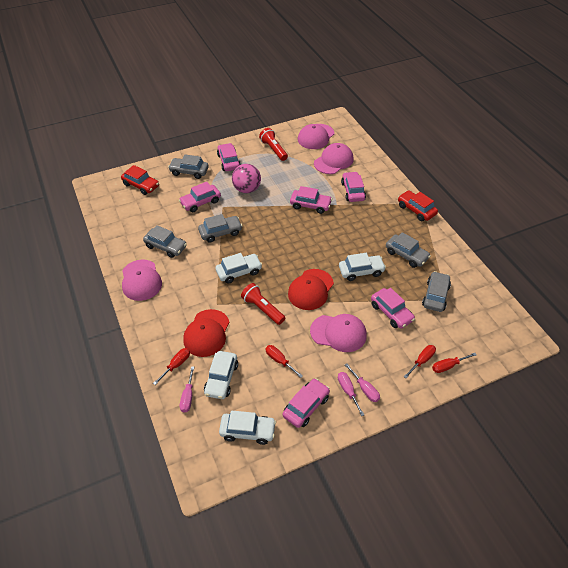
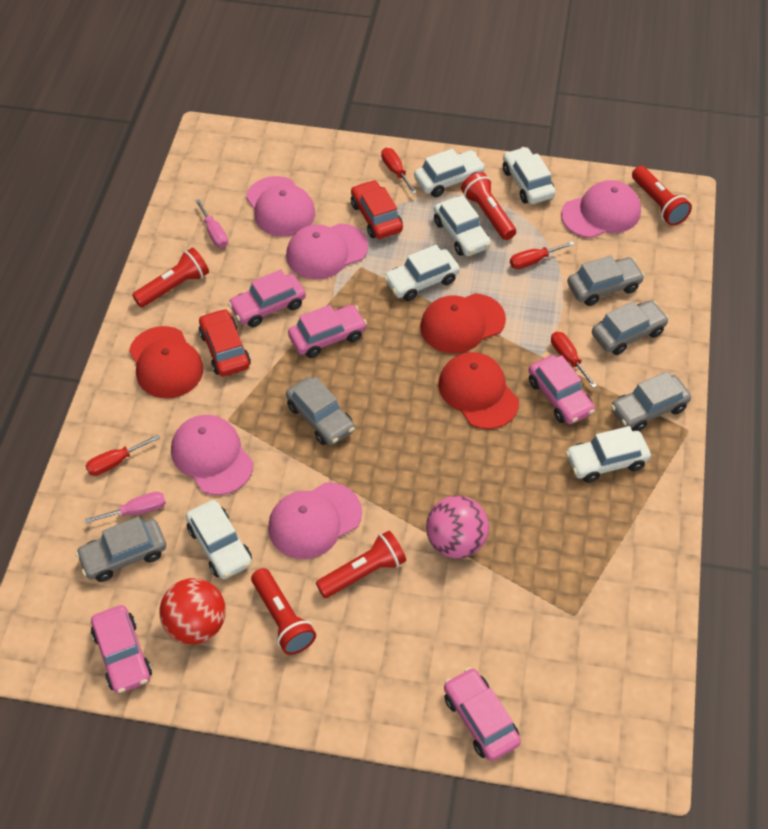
pink cap: 4 -> 5
pink car: 6 -> 5
pink screwdriver: 3 -> 2
red ball: 0 -> 1
red cap: 2 -> 3
red flashlight: 2 -> 5
white car: 4 -> 6

